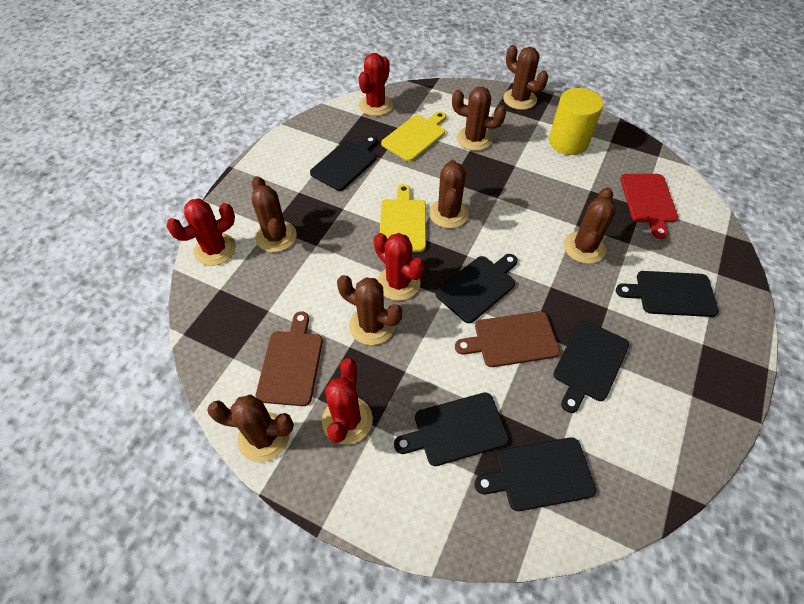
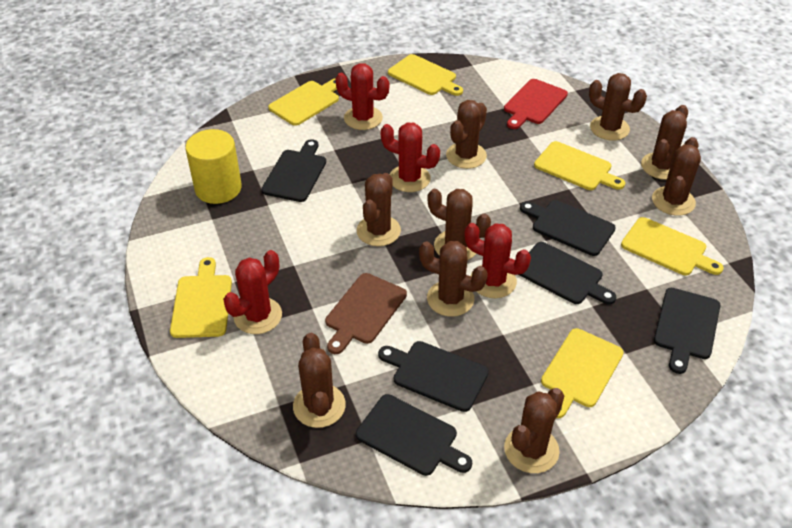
brown cactus: 7 -> 9
brown cutting board: 2 -> 1
yellow cutting board: 2 -> 6

